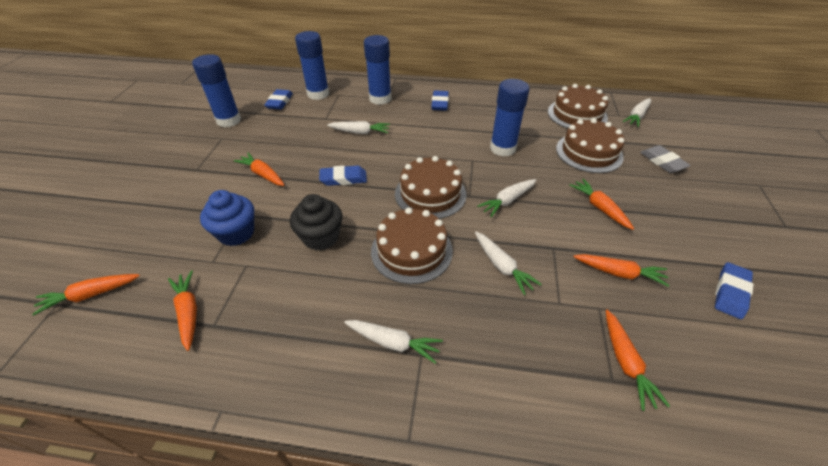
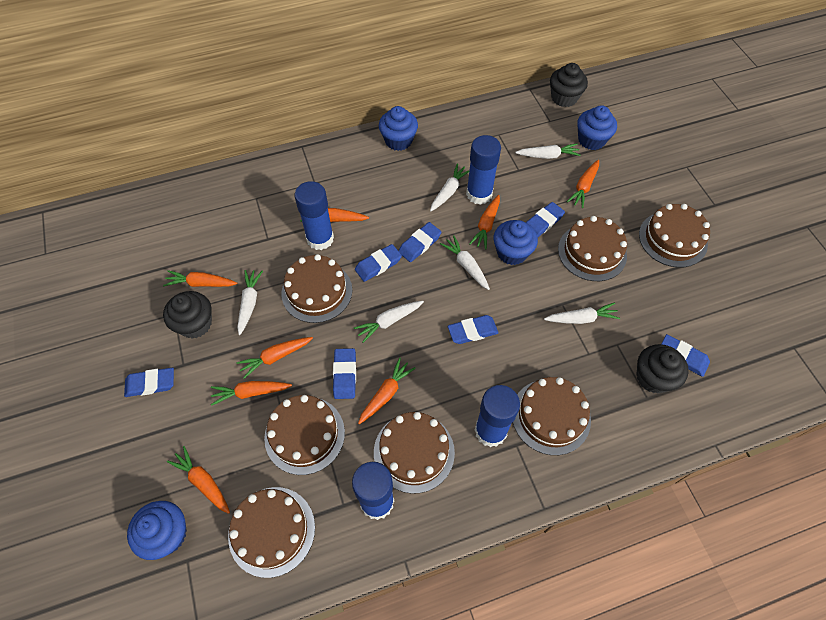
black cupcake: 1 -> 3
blue cupcake: 1 -> 4
blue eraser: 4 -> 7
brown cake: 4 -> 7
grey eraser: 1 -> 0
orange carrot: 6 -> 8
white carrot: 5 -> 6

